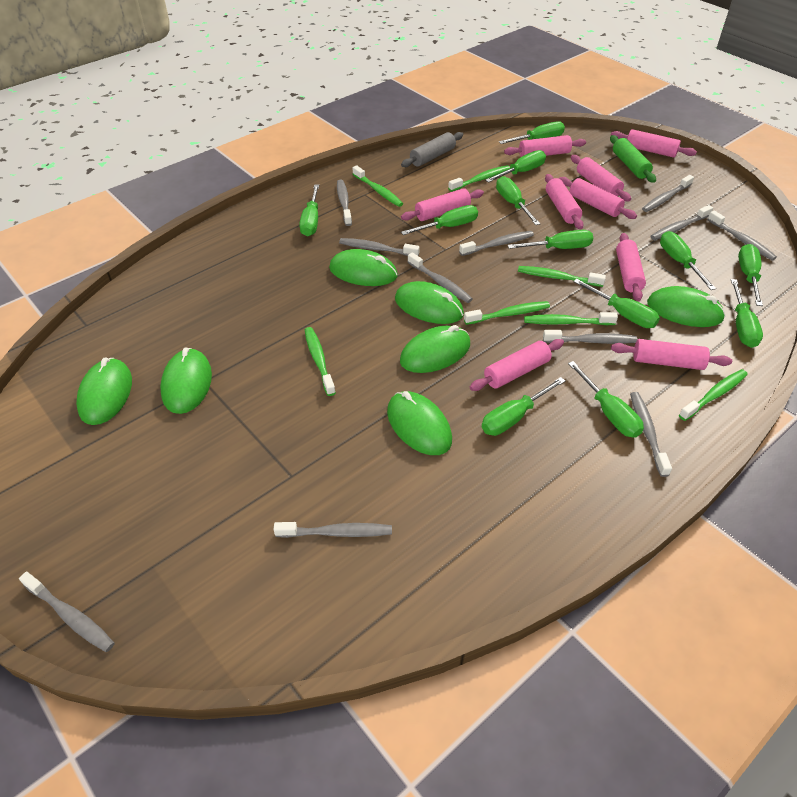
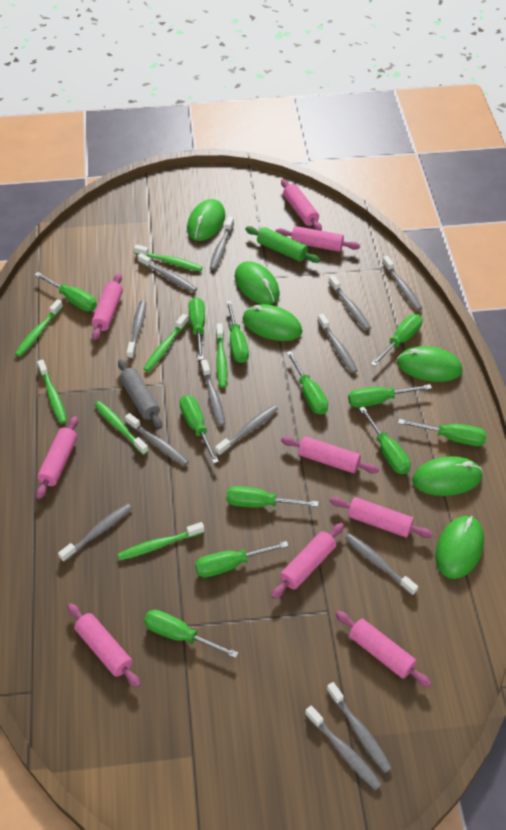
green mouse: 7 -> 6
grey toothbrush: 11 -> 13

